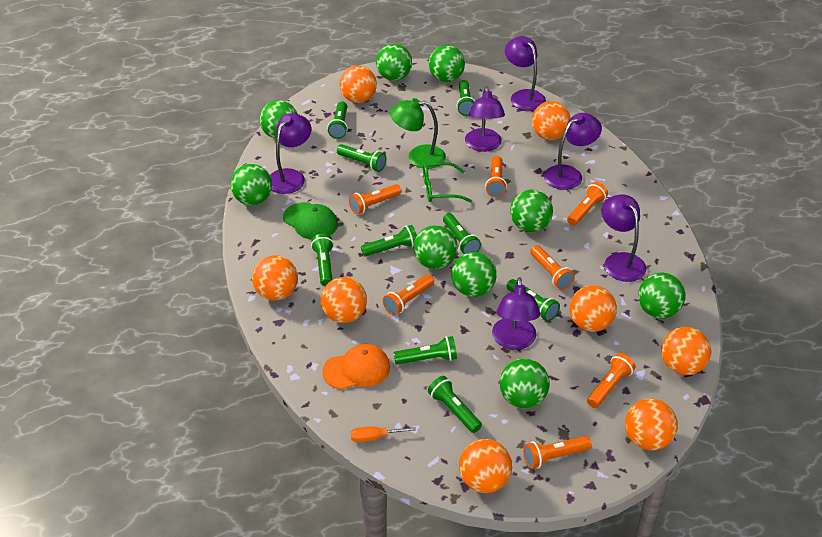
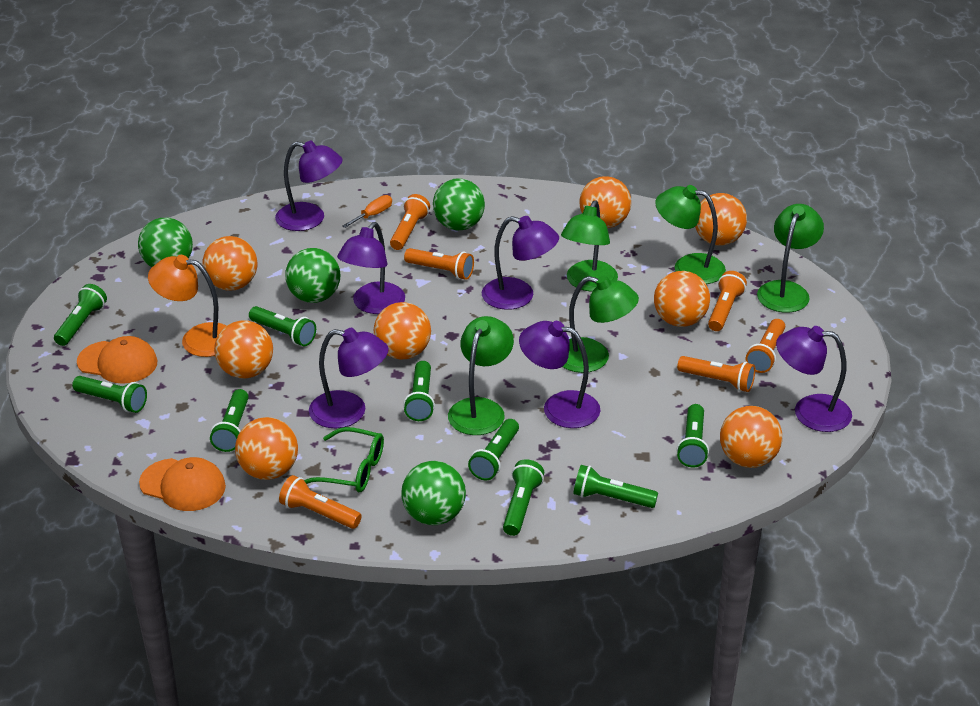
green ball: 9 -> 4
green cap: 1 -> 0
green lamp: 1 -> 5
orange cap: 1 -> 2
orange flashlight: 7 -> 6
orange lamp: 0 -> 1

